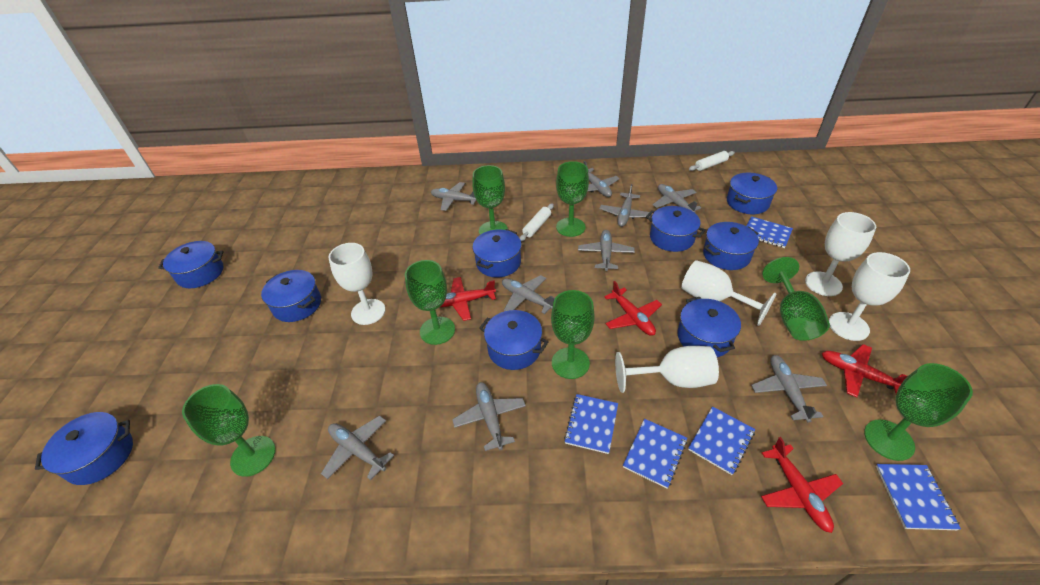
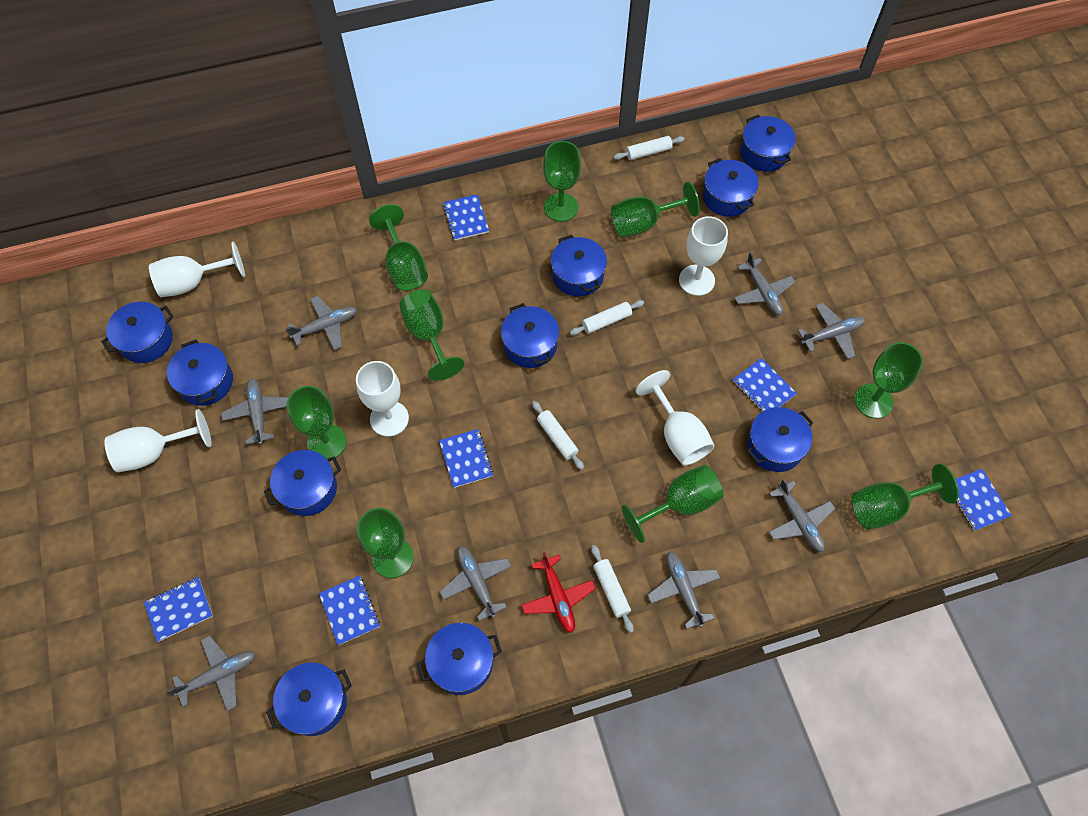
blue notebook: 5 -> 6
blue pot: 9 -> 10
green goblet: 7 -> 9
grey plane: 9 -> 8
red plane: 4 -> 1
white rolling pin: 2 -> 4

